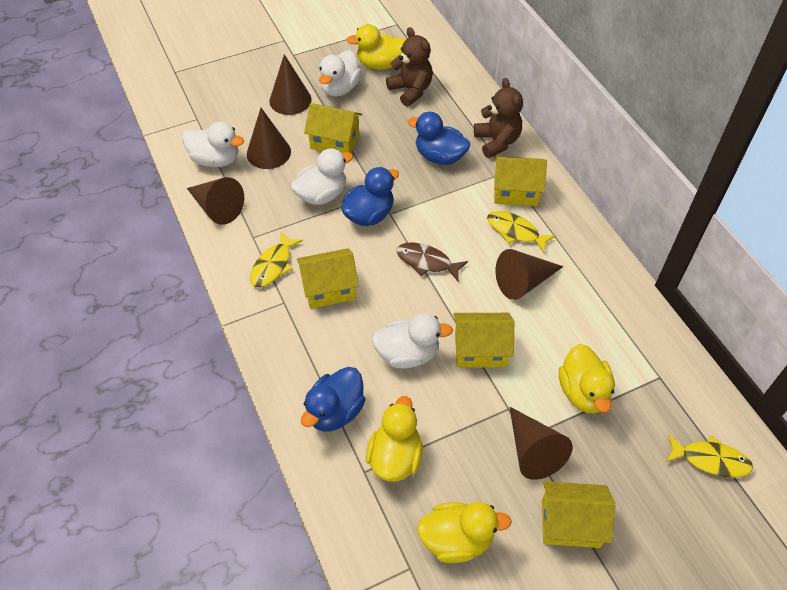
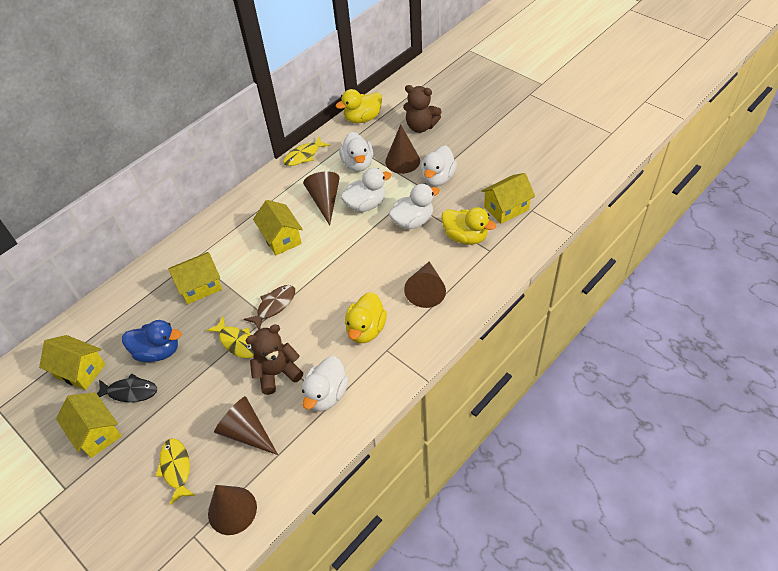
black fish: 0 -> 1
blue duck: 3 -> 1
white duck: 4 -> 5
yellow duck: 4 -> 3

